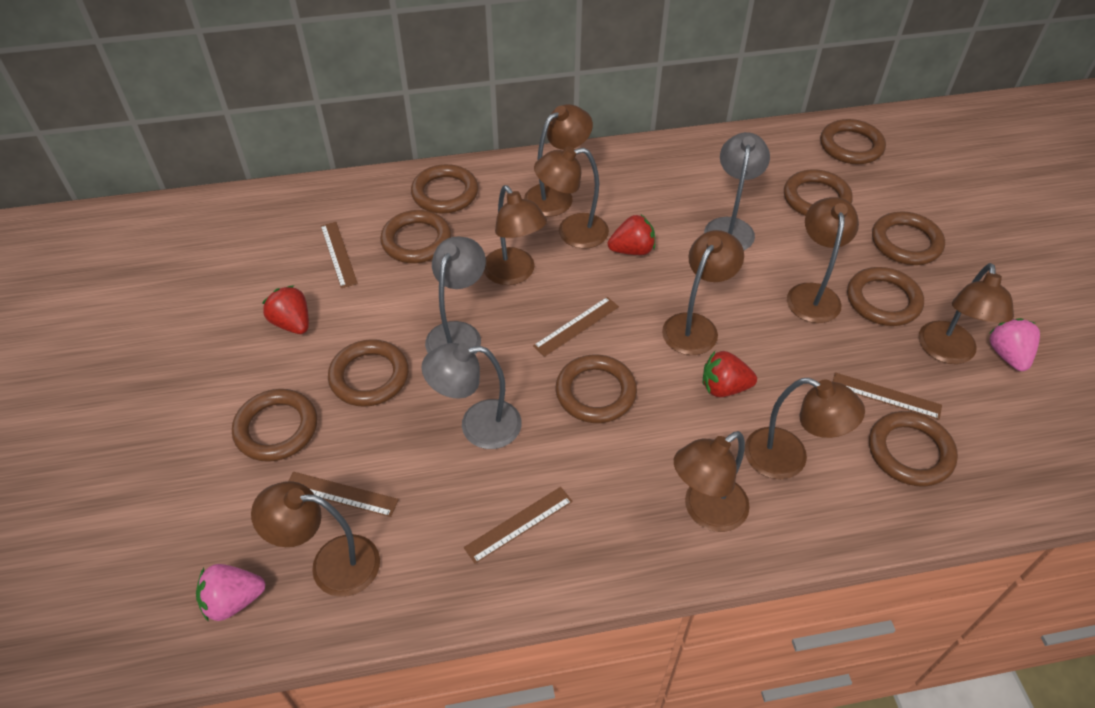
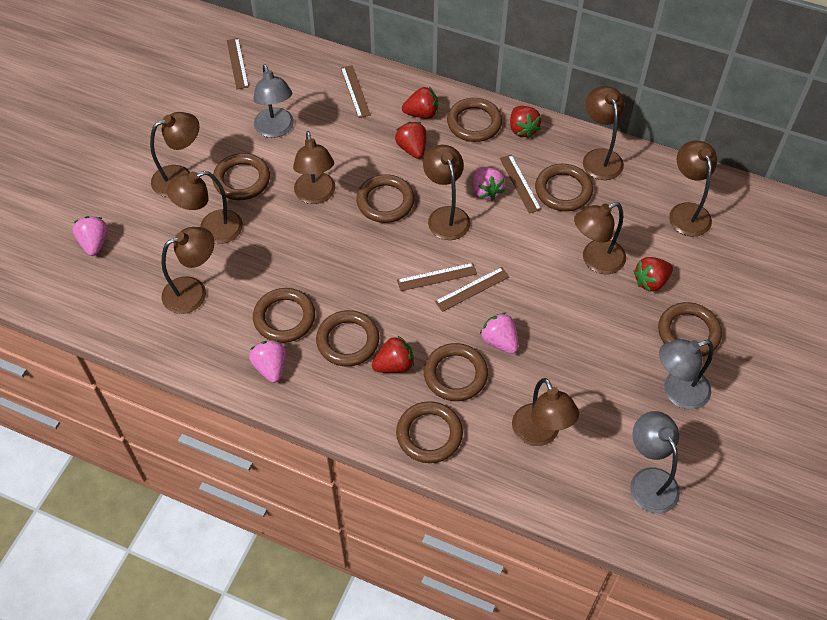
brown ring: 10 -> 9
pink strawberry: 2 -> 4
red strawberry: 3 -> 5

